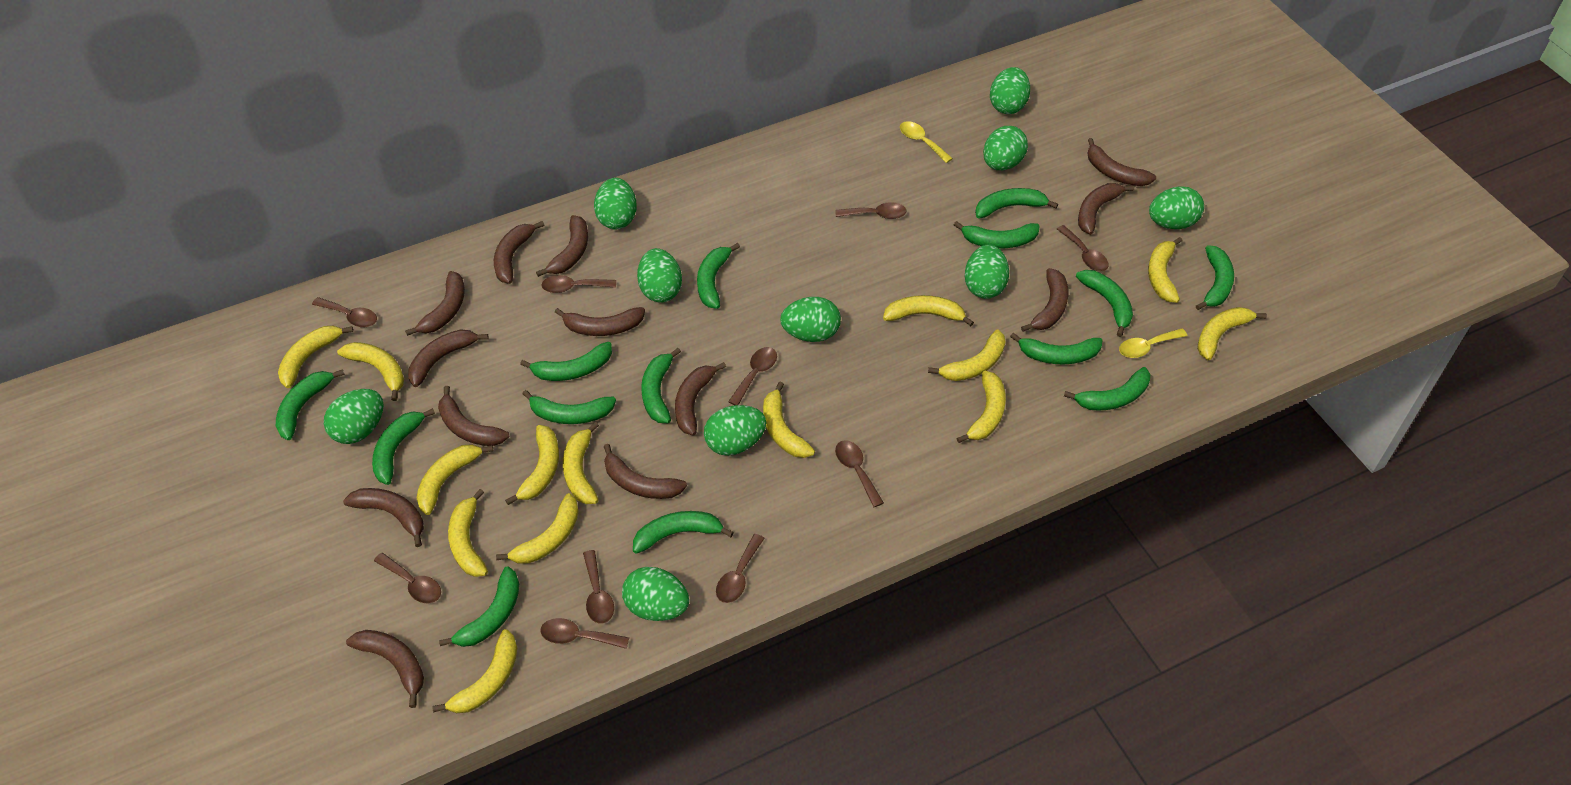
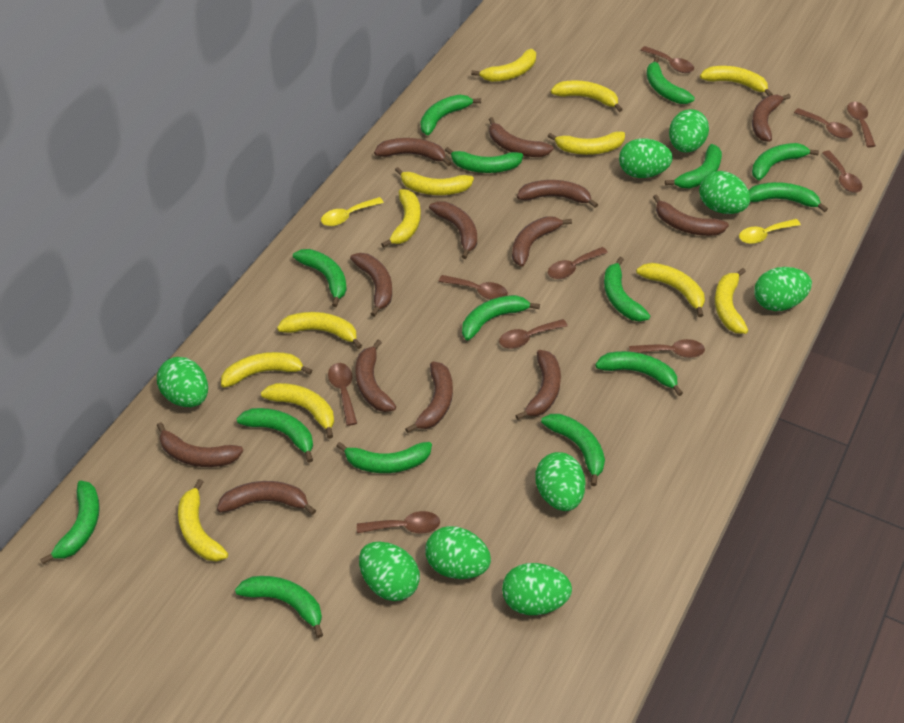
green banana: 14 -> 15
green egg: 10 -> 9
yellow banana: 14 -> 12

